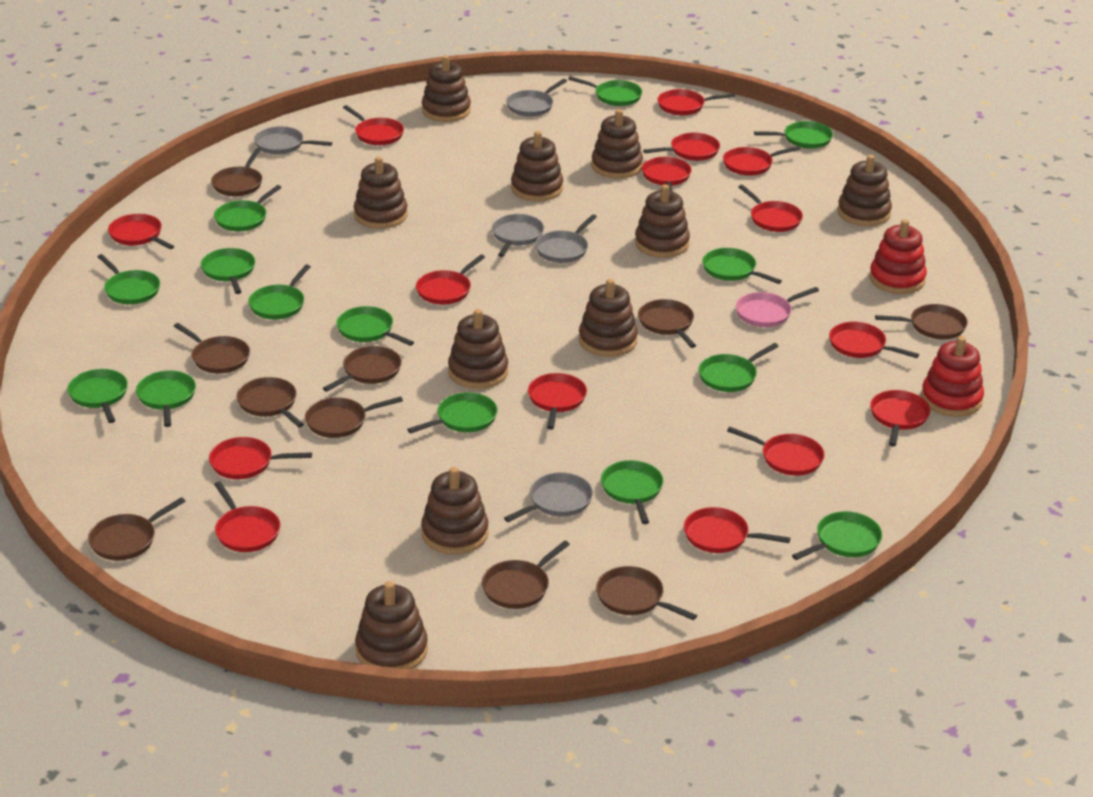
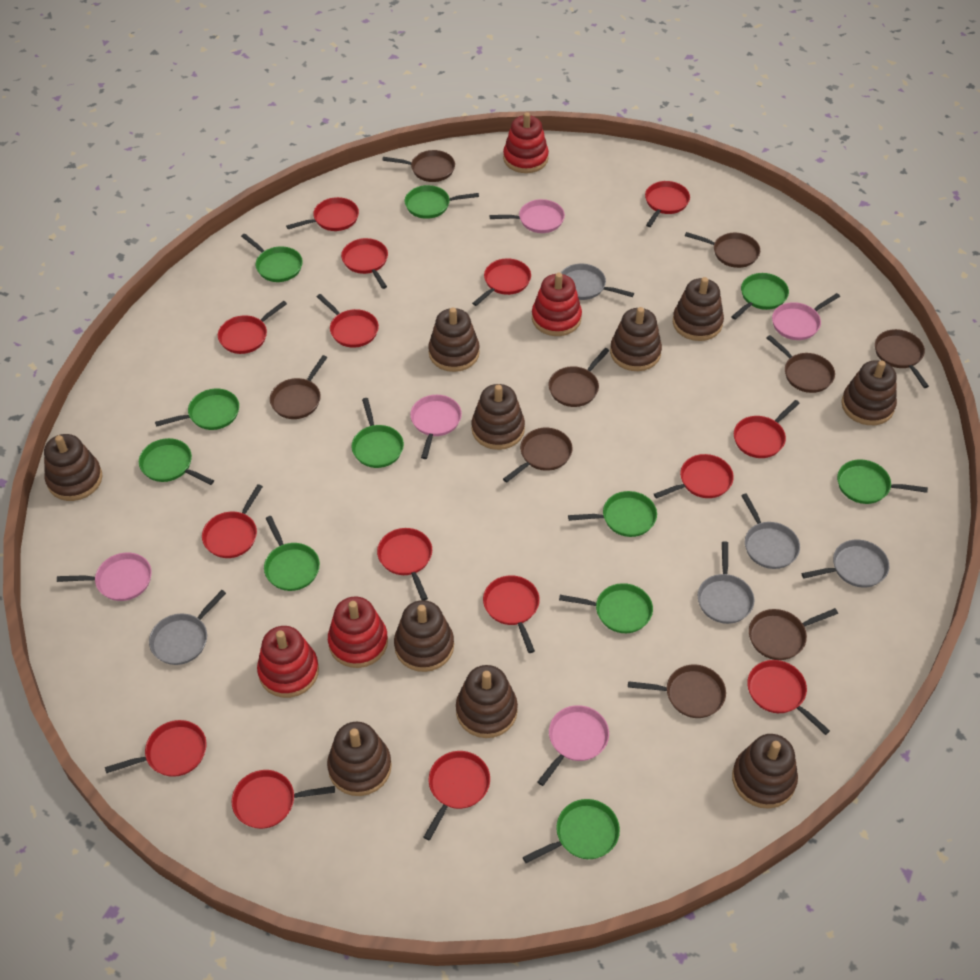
brown pan: 10 -> 9
green pan: 14 -> 11
pink pan: 1 -> 5
red stacking toy: 2 -> 4

